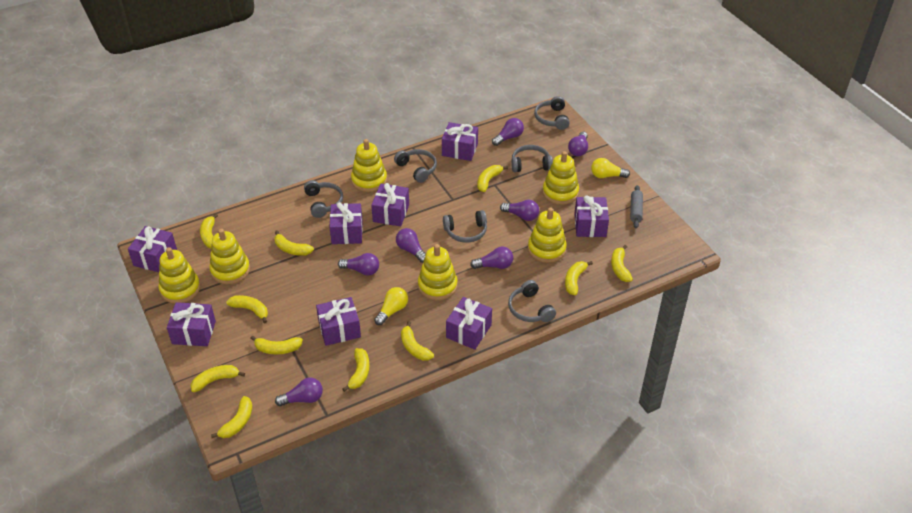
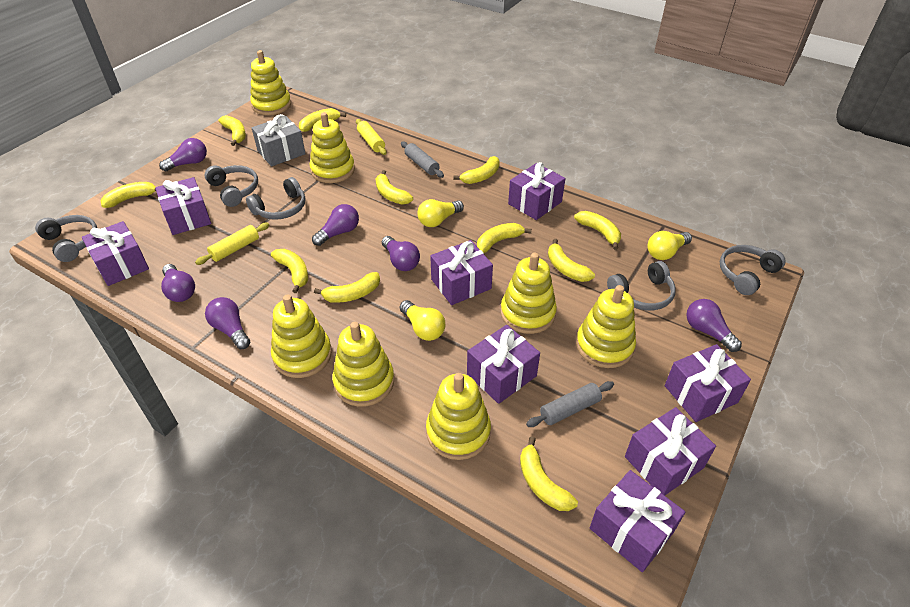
grey gift: 0 -> 1
grey headphones: 6 -> 5
grey rolling pin: 1 -> 2
purple light bulb: 7 -> 6
yellow light bulb: 2 -> 3
yellow rolling pin: 0 -> 2
yellow stacking toy: 6 -> 7

